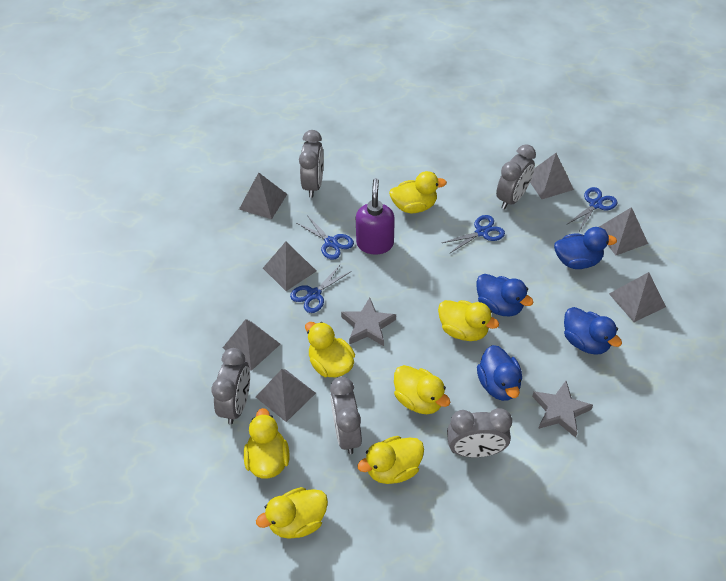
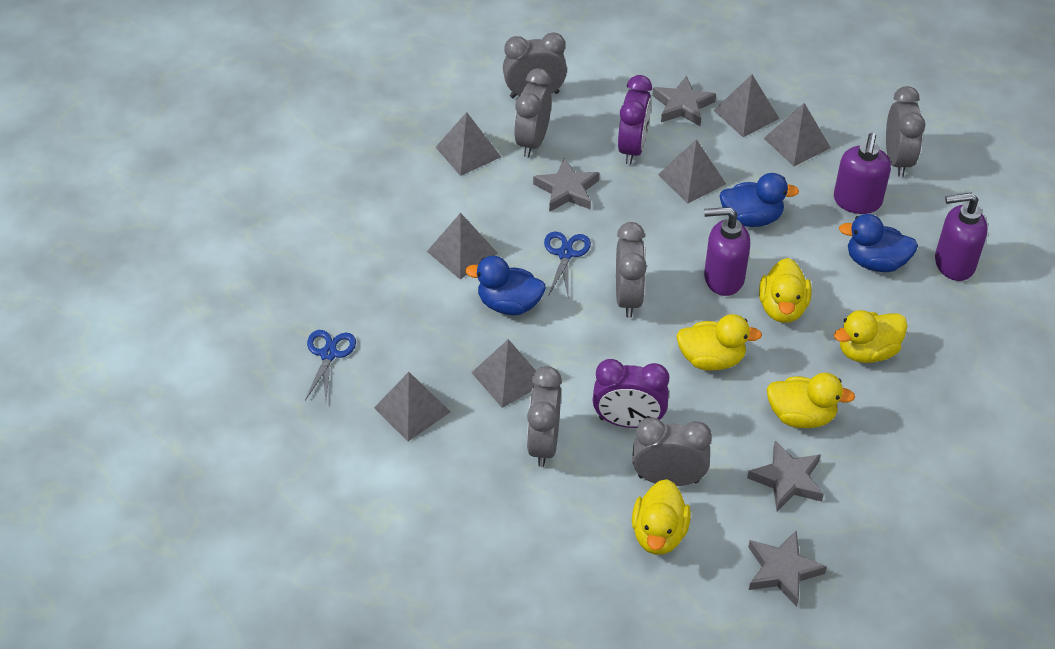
blue duck: 4 -> 3
blue scissors: 4 -> 2
grey clock: 5 -> 6
grey star: 2 -> 4
purple clock: 0 -> 2
purple soap dispenser: 1 -> 3
yellow duck: 7 -> 5

